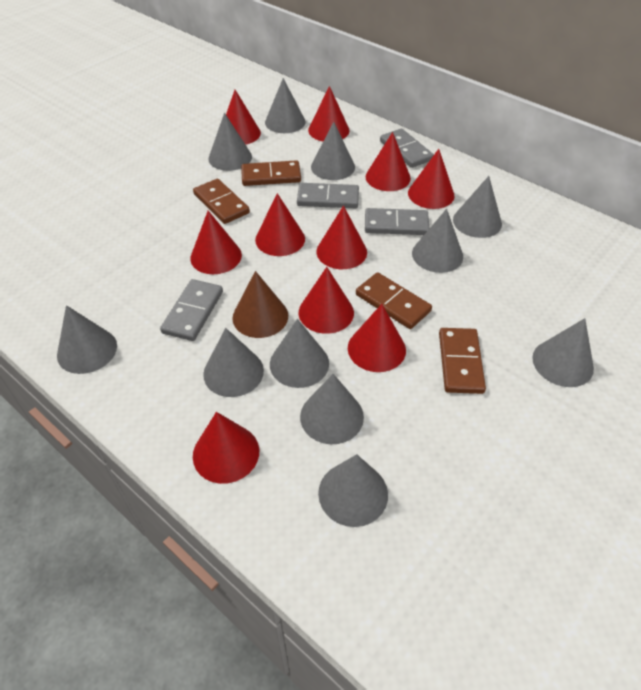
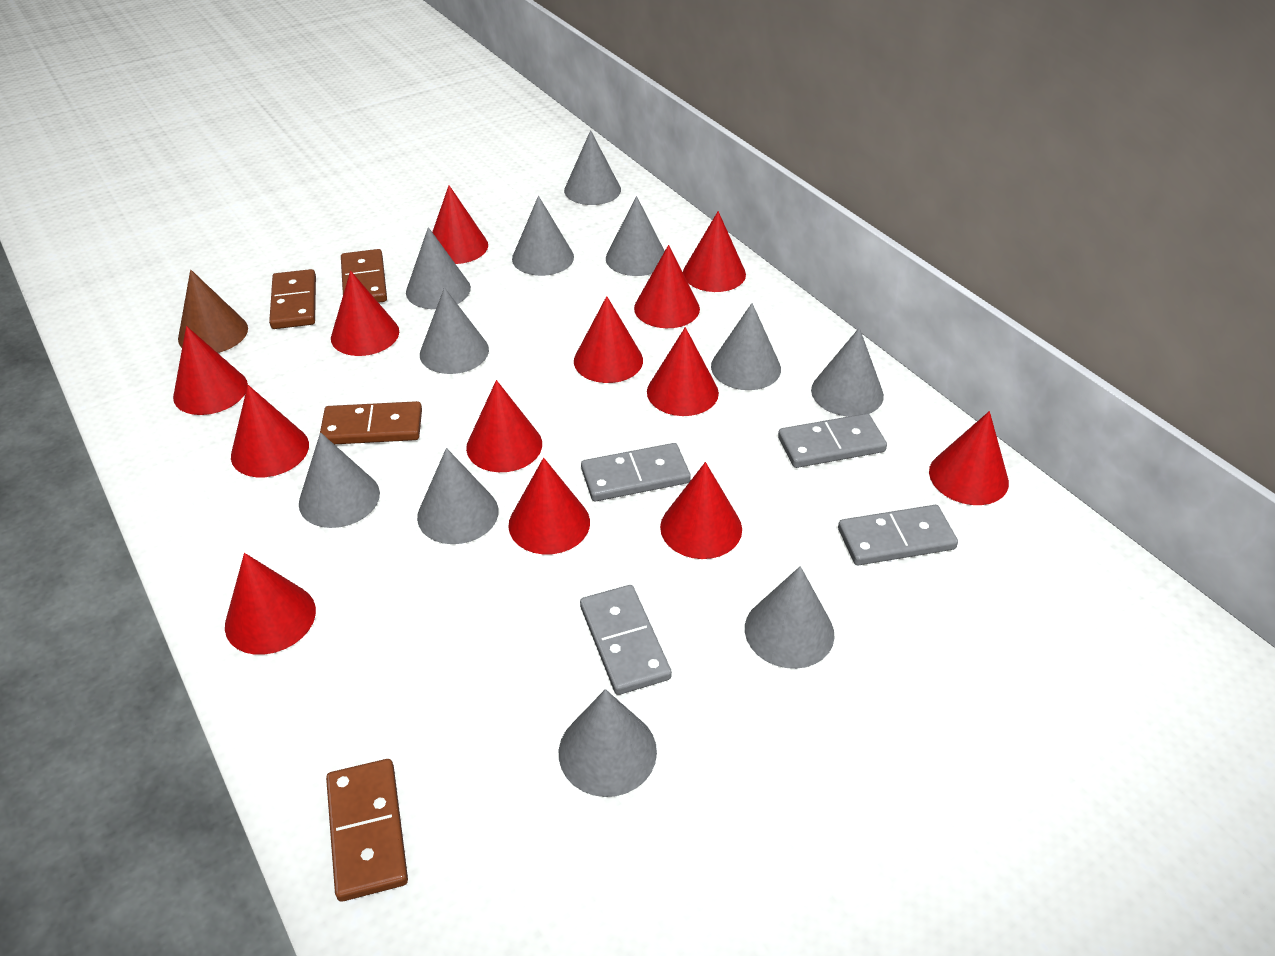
red cone: 10 -> 13

